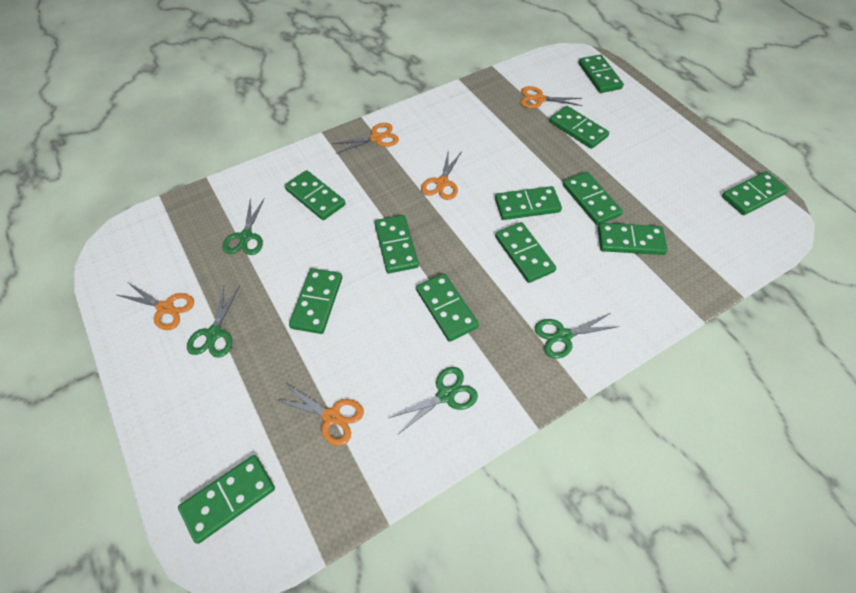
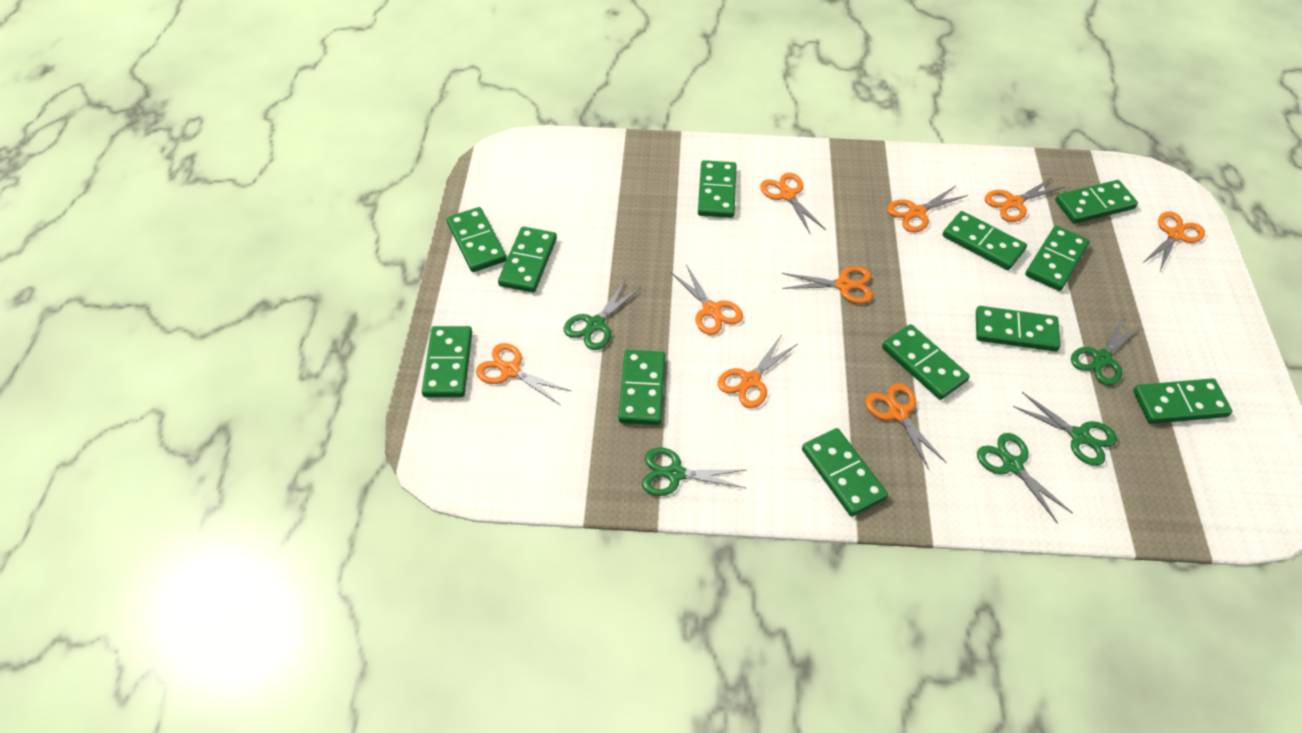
green scissors: 4 -> 5
orange scissors: 5 -> 9

